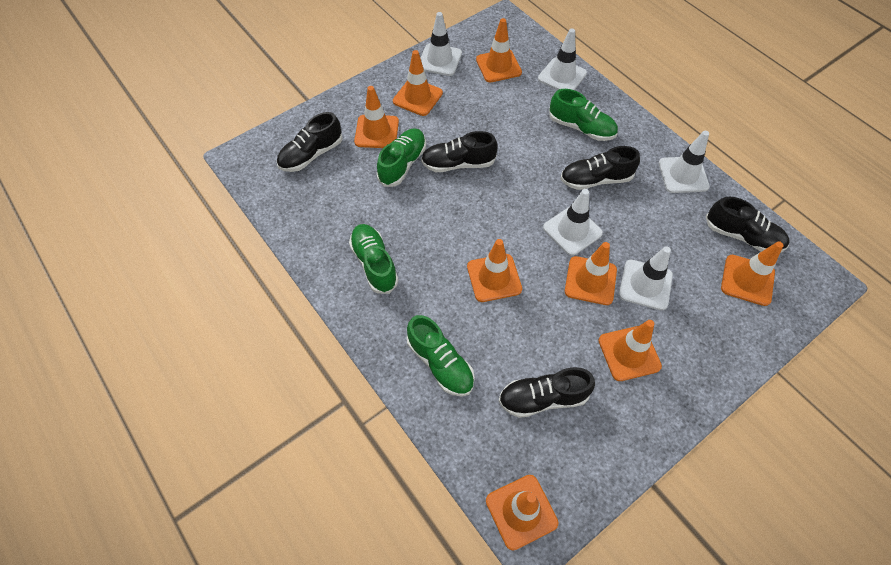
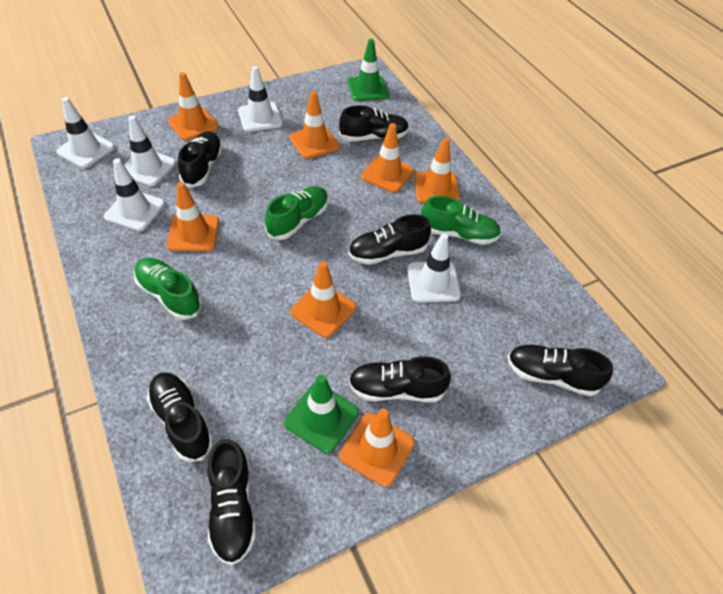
black shoe: 5 -> 7
green shoe: 4 -> 3
green traffic cone: 0 -> 2
orange traffic cone: 8 -> 7

